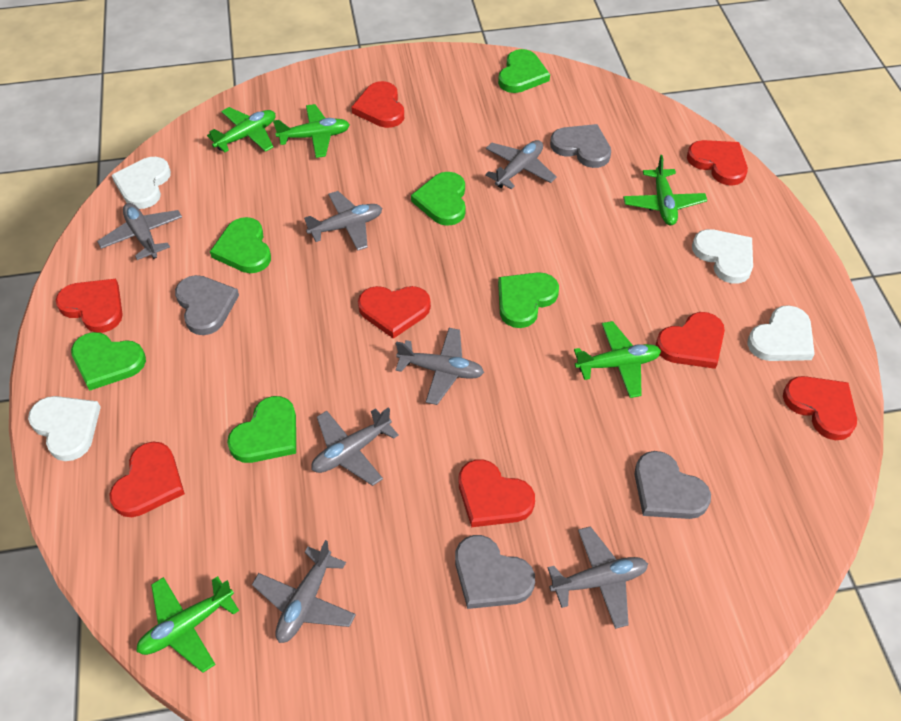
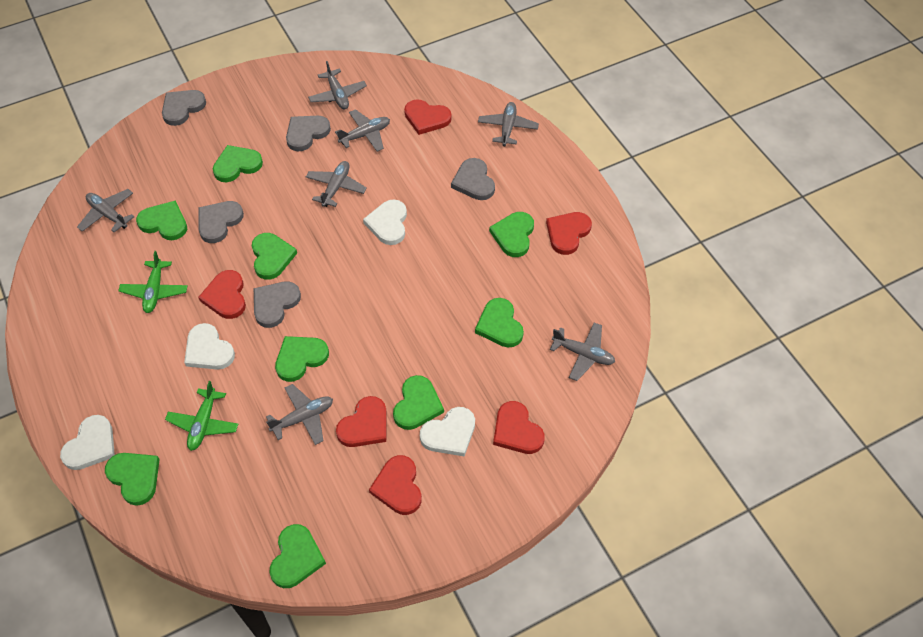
green heart: 6 -> 9
green plane: 5 -> 2
grey heart: 4 -> 5
red heart: 8 -> 6

